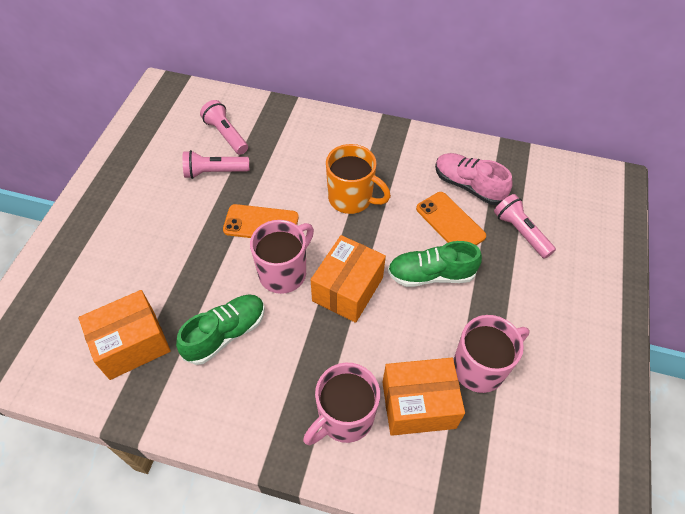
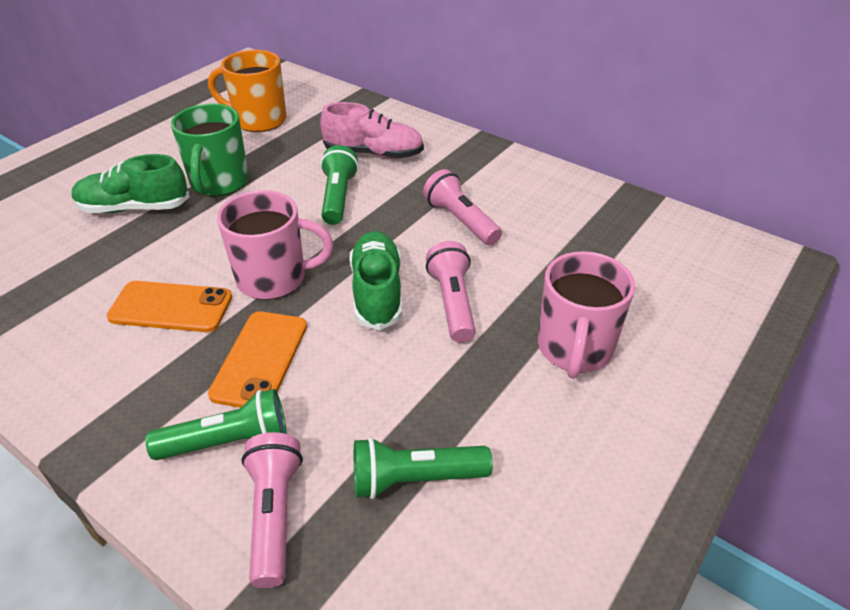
green flashlight: 0 -> 3
green mug: 0 -> 1
orange box: 3 -> 0
pink mug: 3 -> 2

